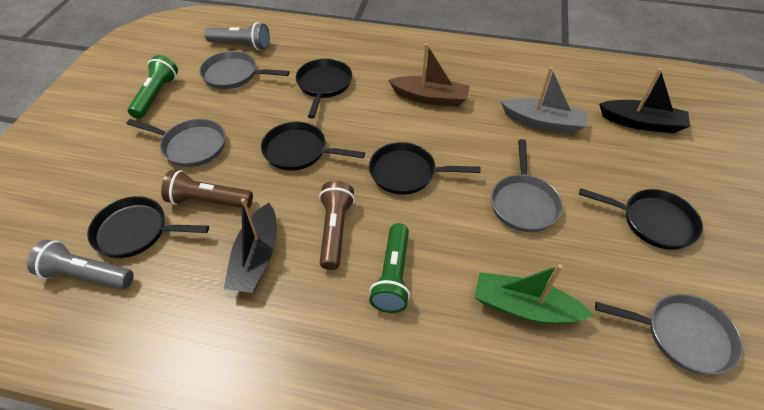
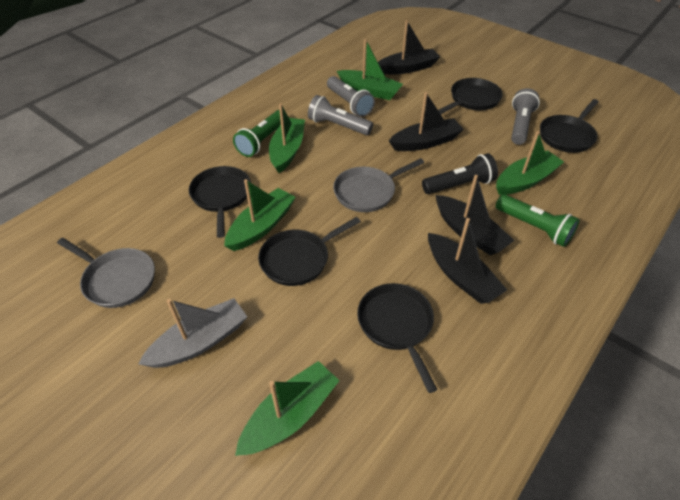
black boat: 2 -> 4
black flashlight: 0 -> 1
brown boat: 1 -> 0
brown flashlight: 2 -> 0
green boat: 1 -> 5
grey flashlight: 2 -> 3
grey pan: 4 -> 2

